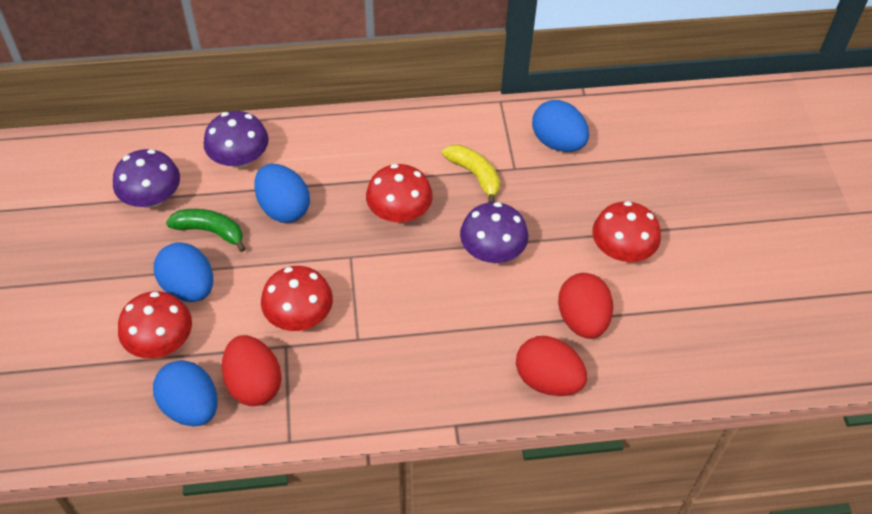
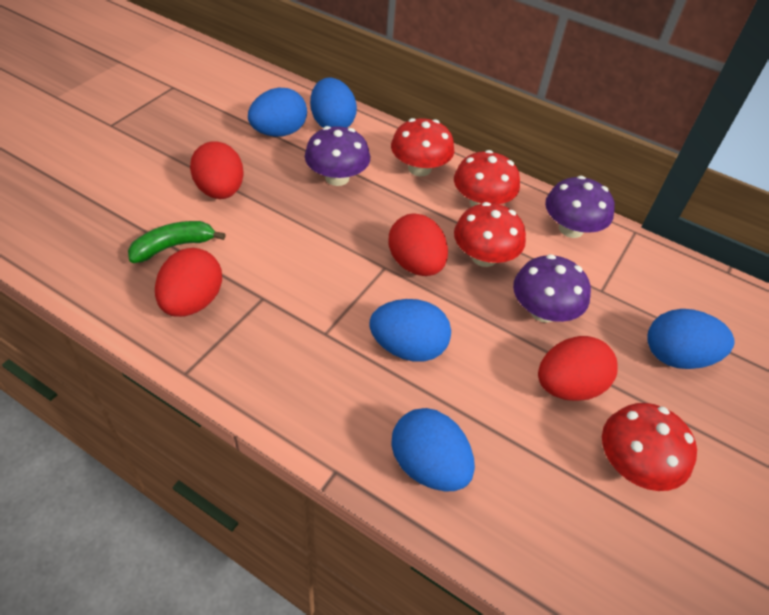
blue egg: 4 -> 5
red egg: 3 -> 4
yellow banana: 1 -> 0

